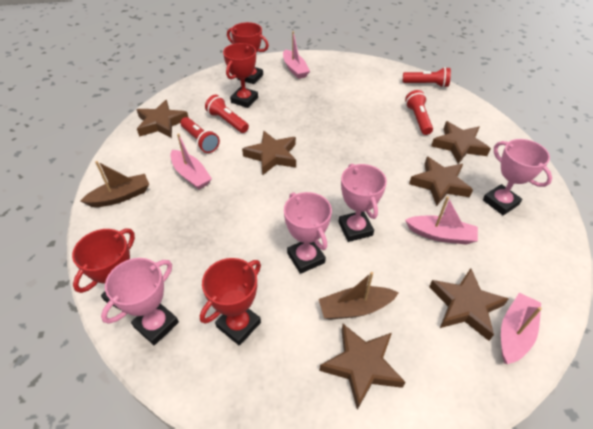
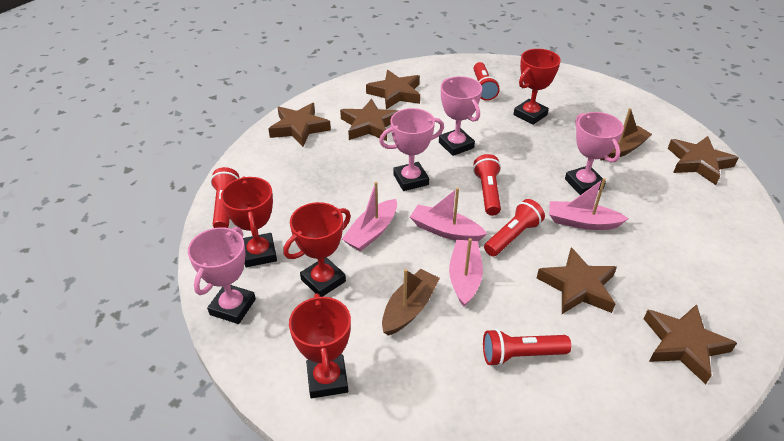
red flashlight: 4 -> 5

